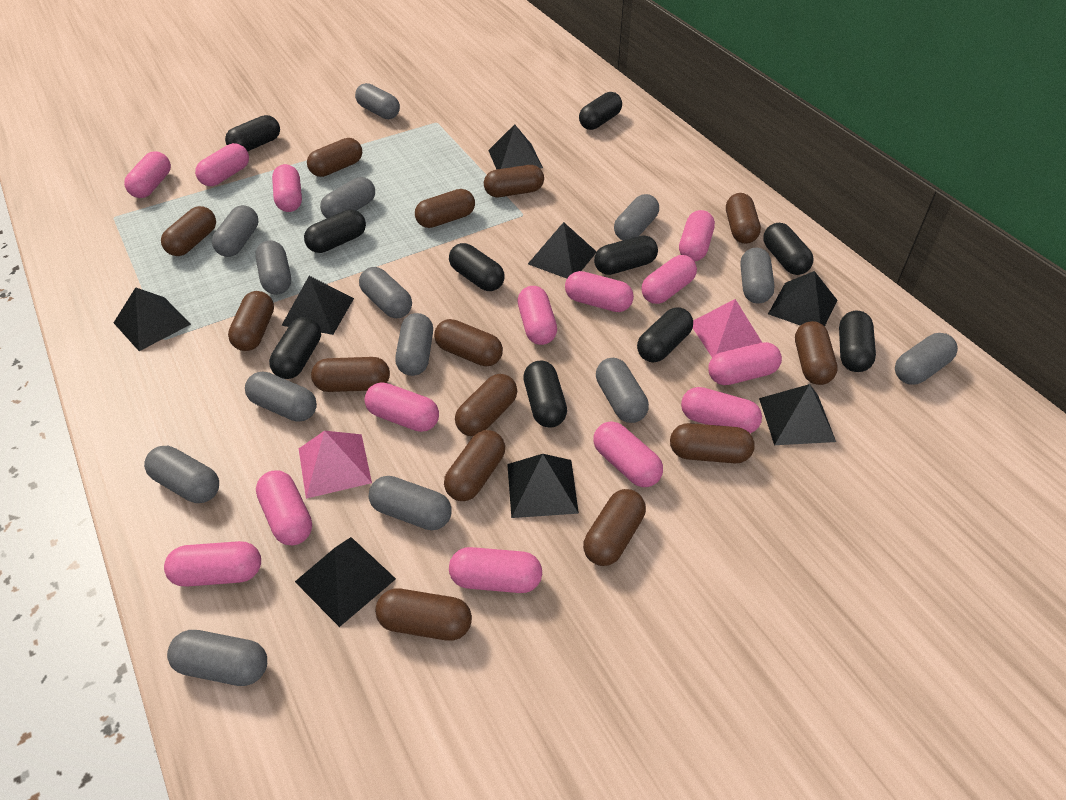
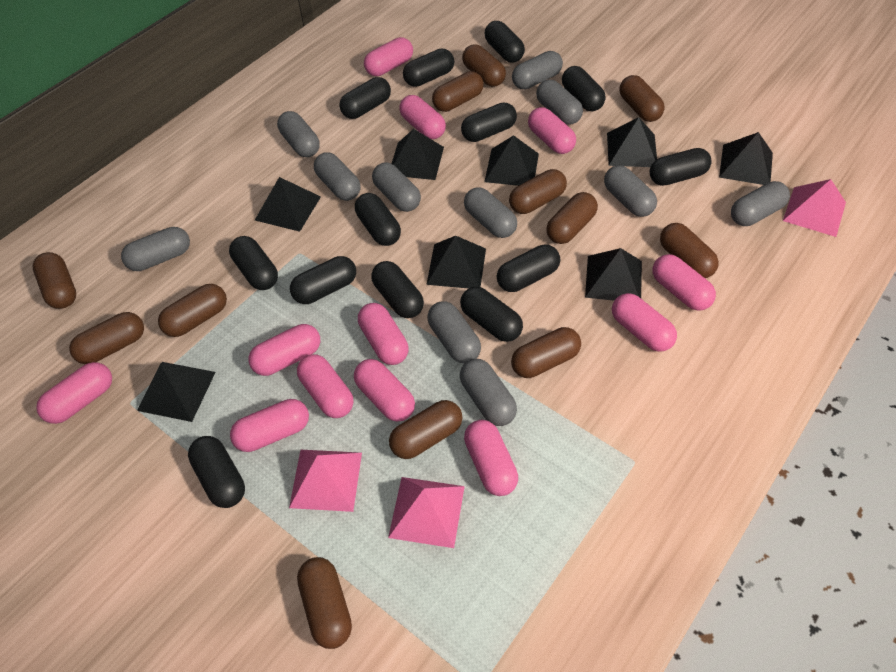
black capsule: 10 -> 13
brown capsule: 14 -> 12
grey capsule: 14 -> 11
pink capsule: 14 -> 12
pink pyramid: 2 -> 3

